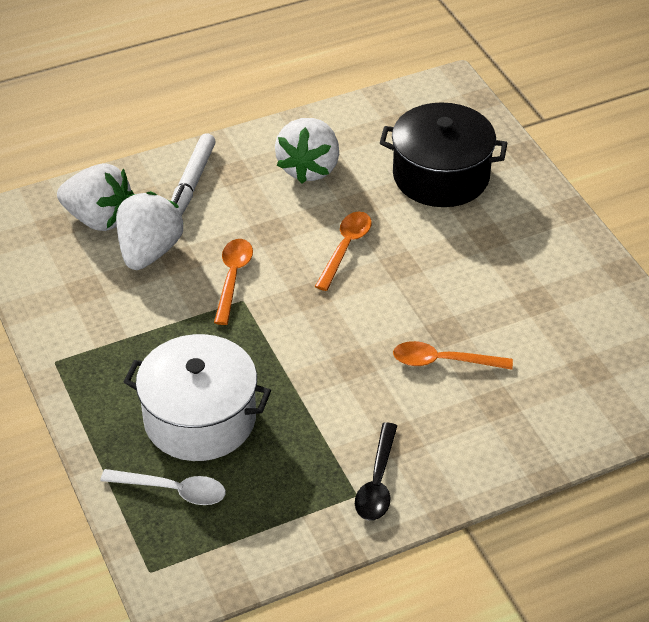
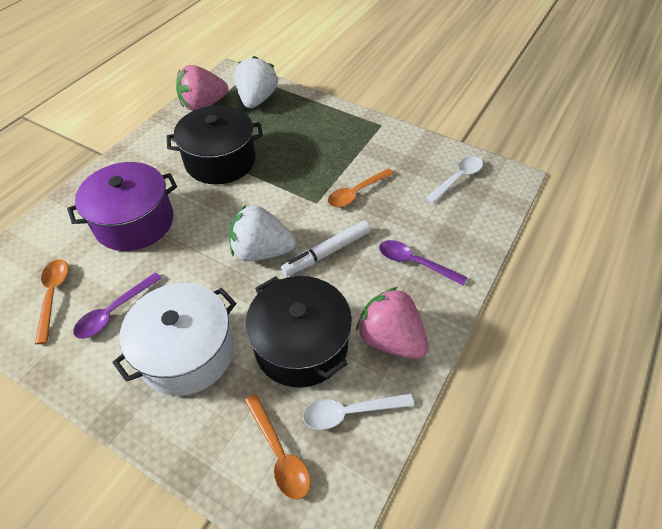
black pot: 1 -> 2
black spoon: 1 -> 0
pink strawberry: 0 -> 2
purple pot: 0 -> 1
purple spoon: 0 -> 2
white spoon: 1 -> 2
white strawberry: 3 -> 2

